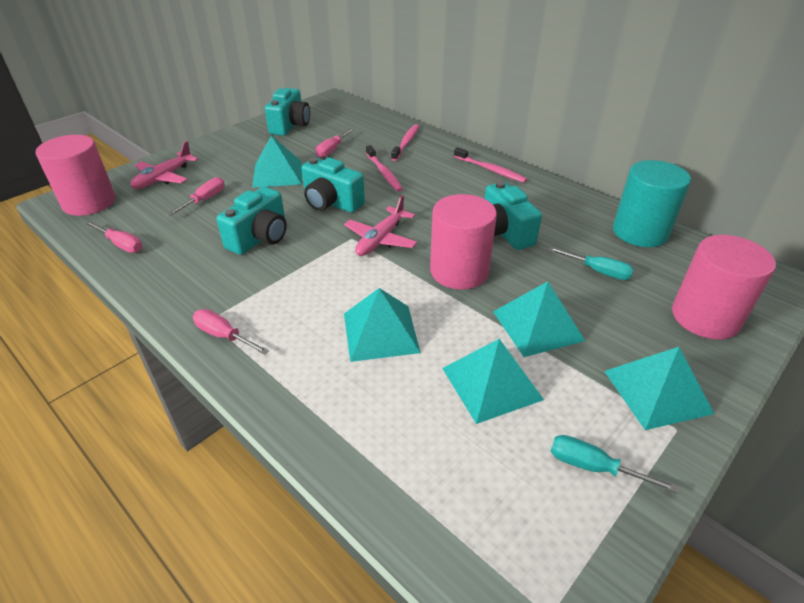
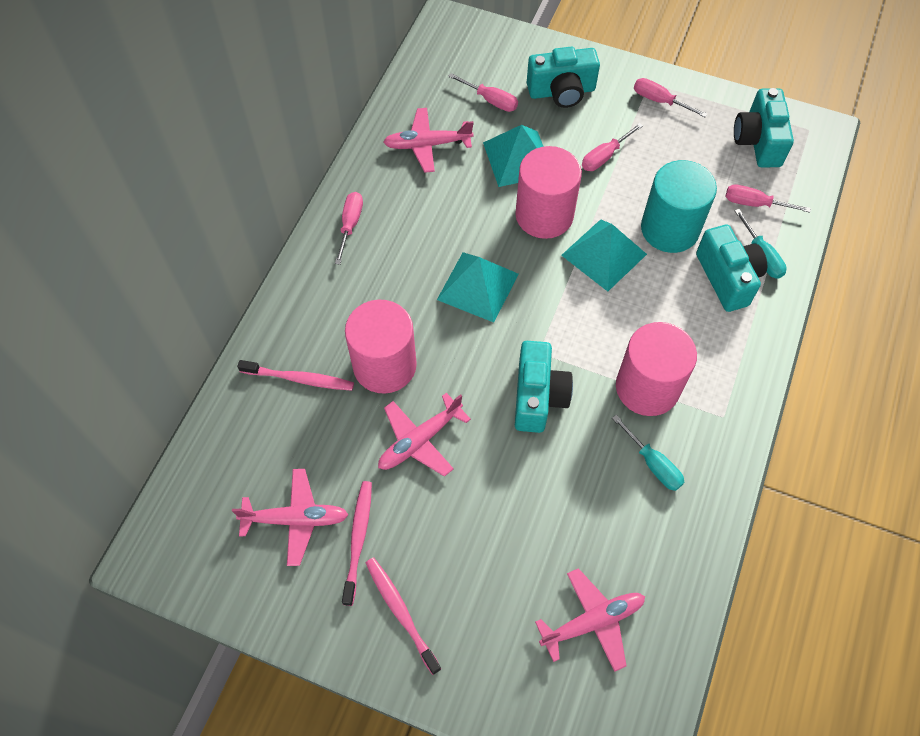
pink plane: 2 -> 4
pink screwdriver: 4 -> 5
turquoise pyramid: 5 -> 3

